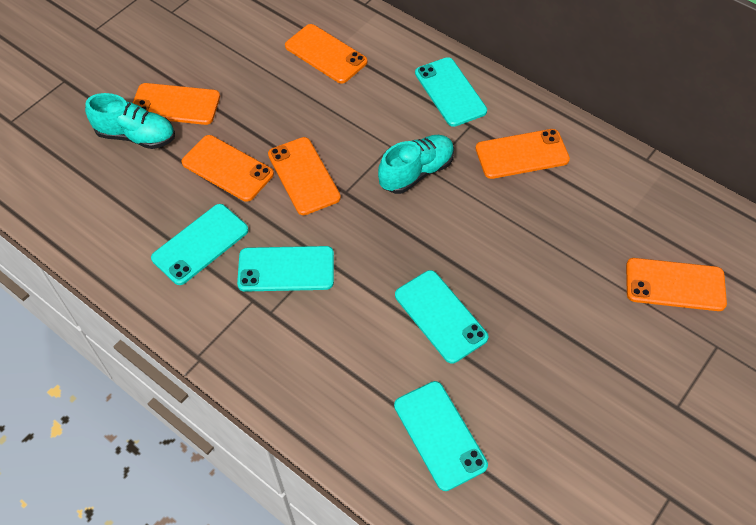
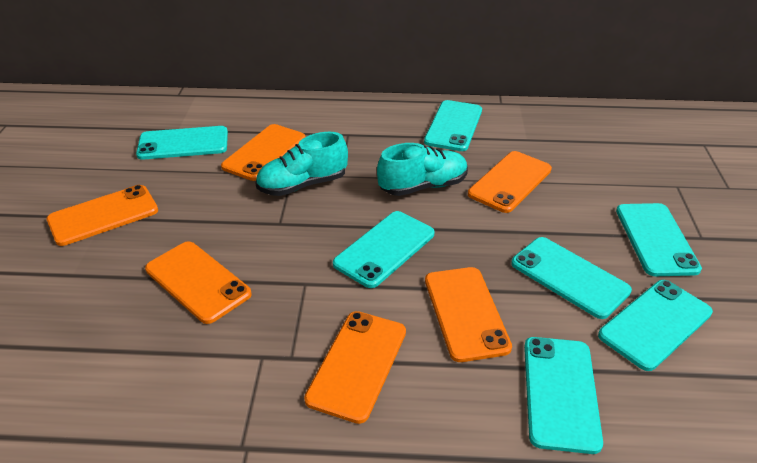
turquoise phone: 5 -> 7

